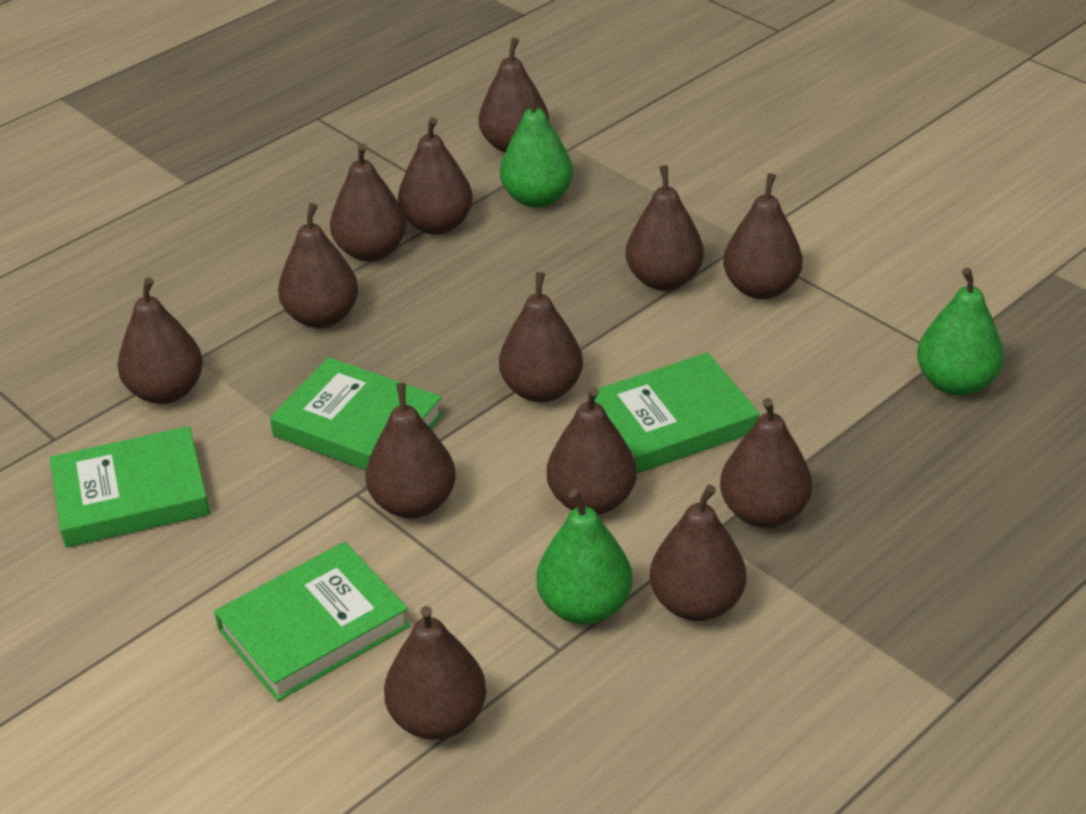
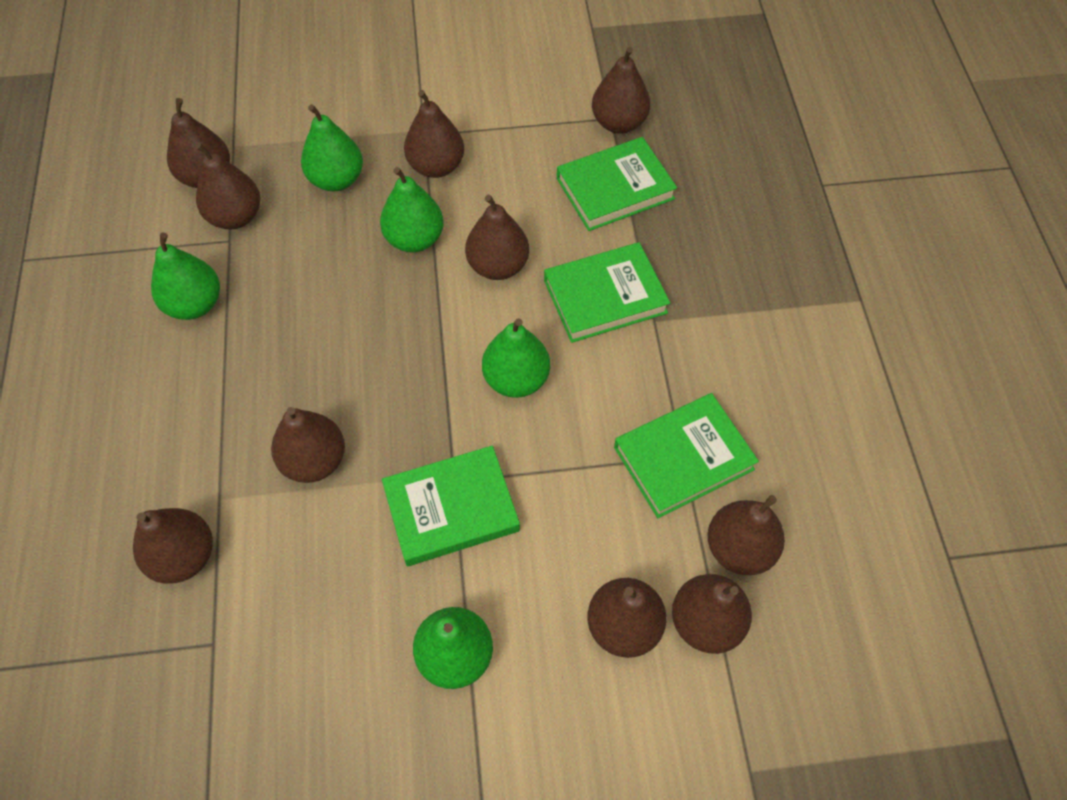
brown pear: 13 -> 10
green pear: 3 -> 5

